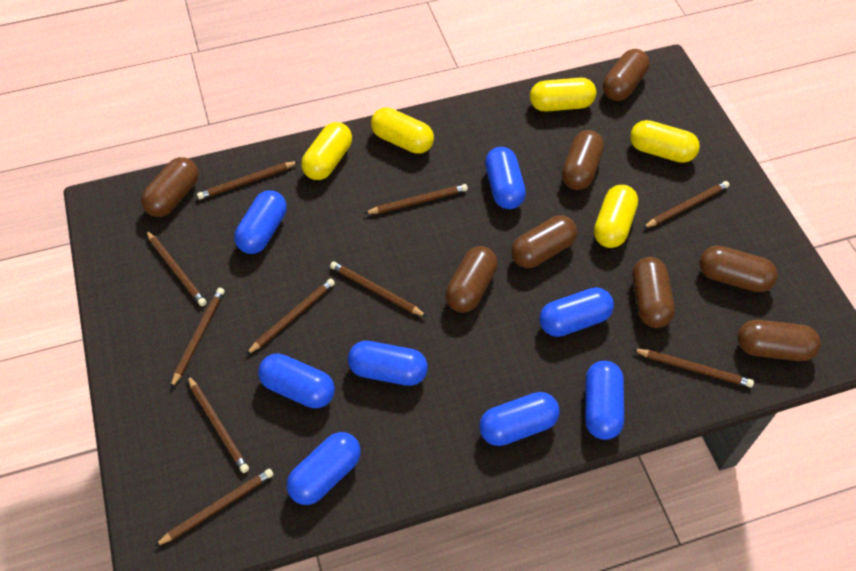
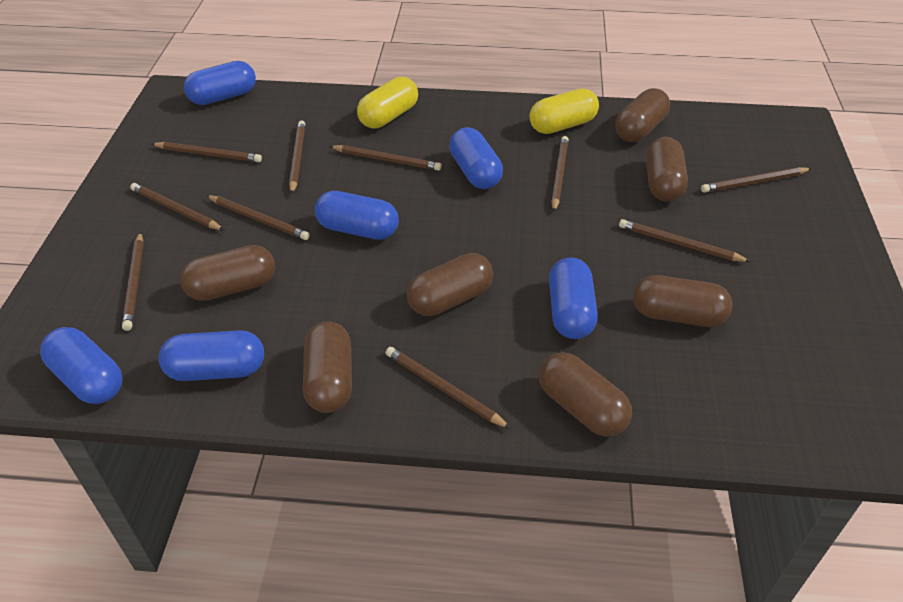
blue capsule: 8 -> 6
brown capsule: 8 -> 7
yellow capsule: 5 -> 2

